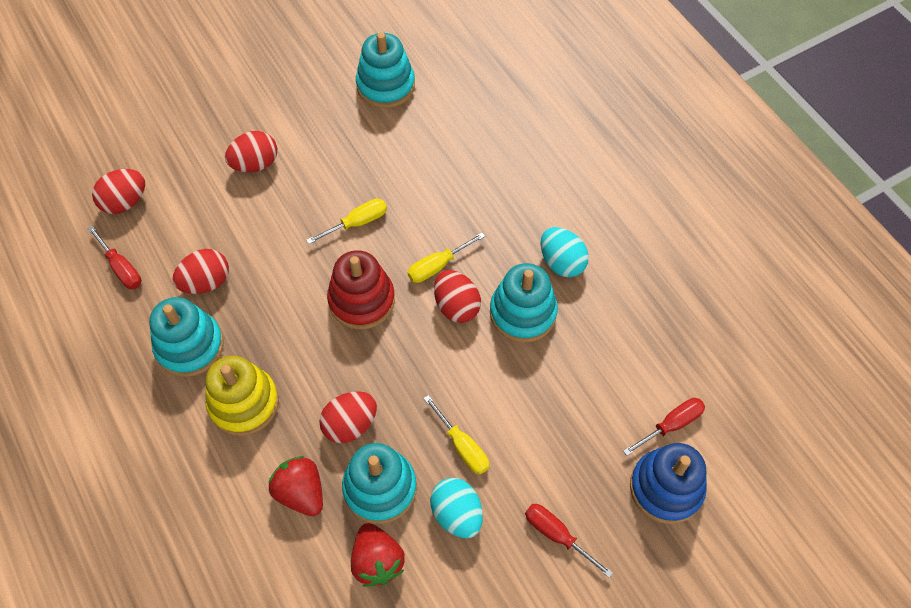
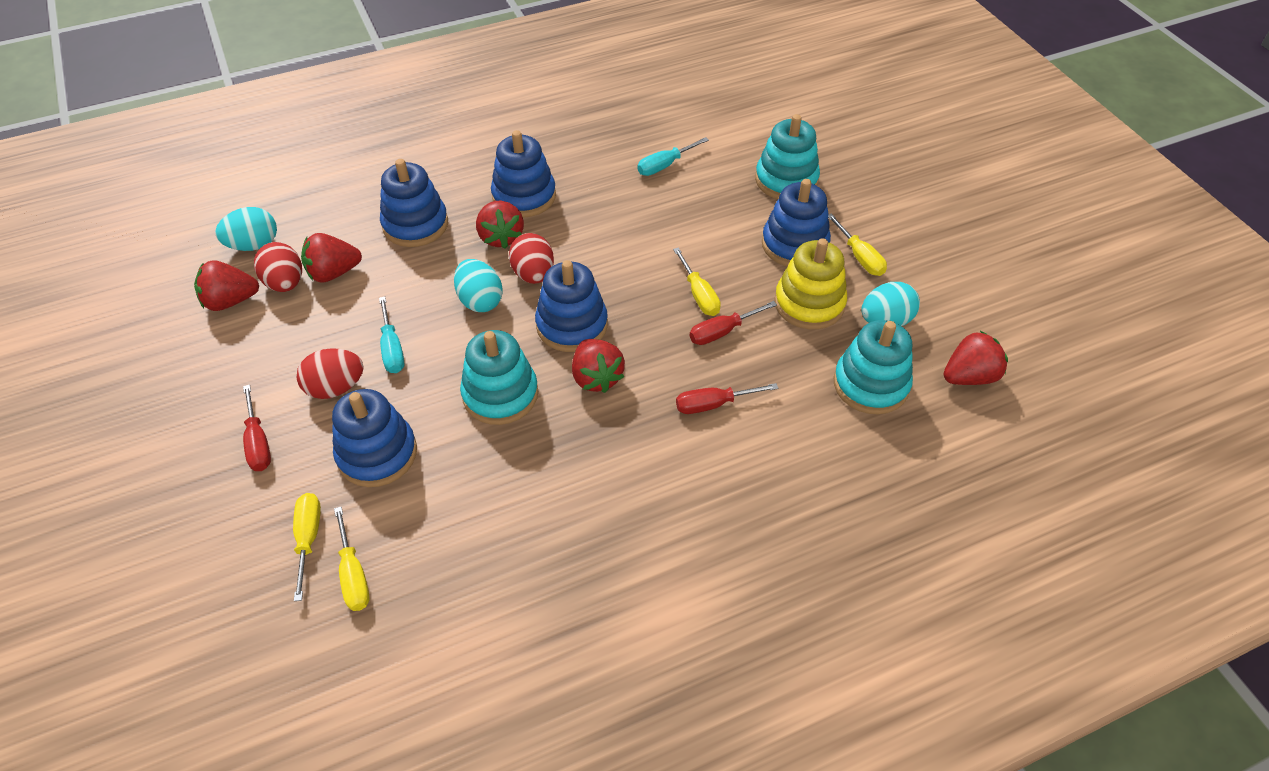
blue stacking toy: 1 -> 5
red egg: 5 -> 3
red stacking toy: 1 -> 0
red strawberry: 2 -> 5
turquoise egg: 2 -> 3
turquoise screwdriver: 0 -> 2
turquoise stacking toy: 4 -> 3
yellow screwdriver: 3 -> 4

